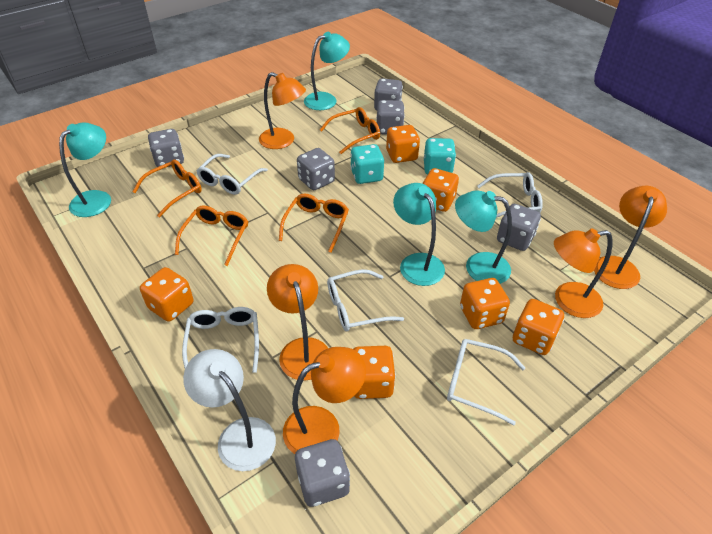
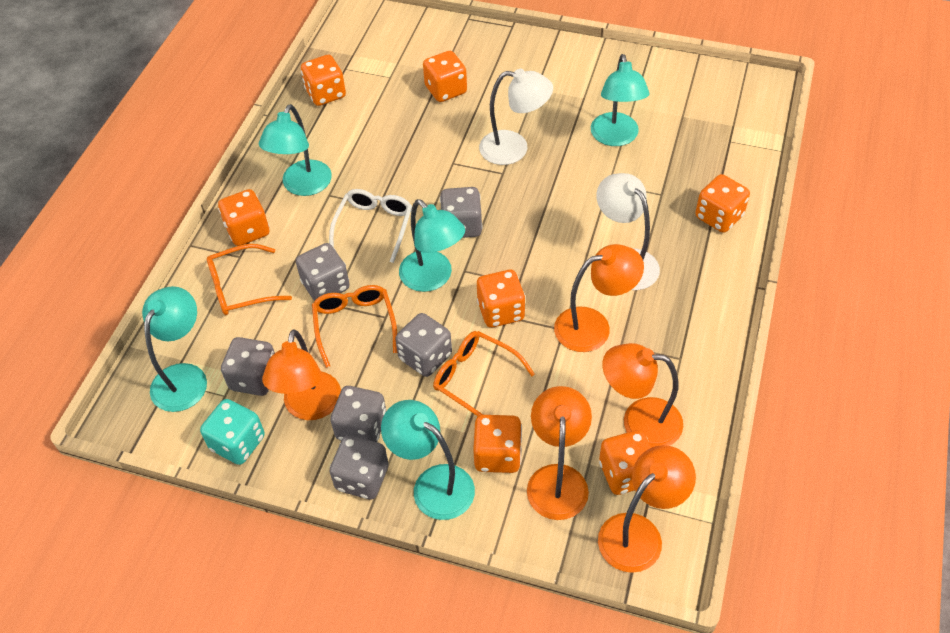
orange dice: 6 -> 7
orange glasses: 4 -> 3
turquoise dice: 2 -> 1
turquoise lamp: 4 -> 5
white glasses: 5 -> 1
white lamp: 1 -> 2

